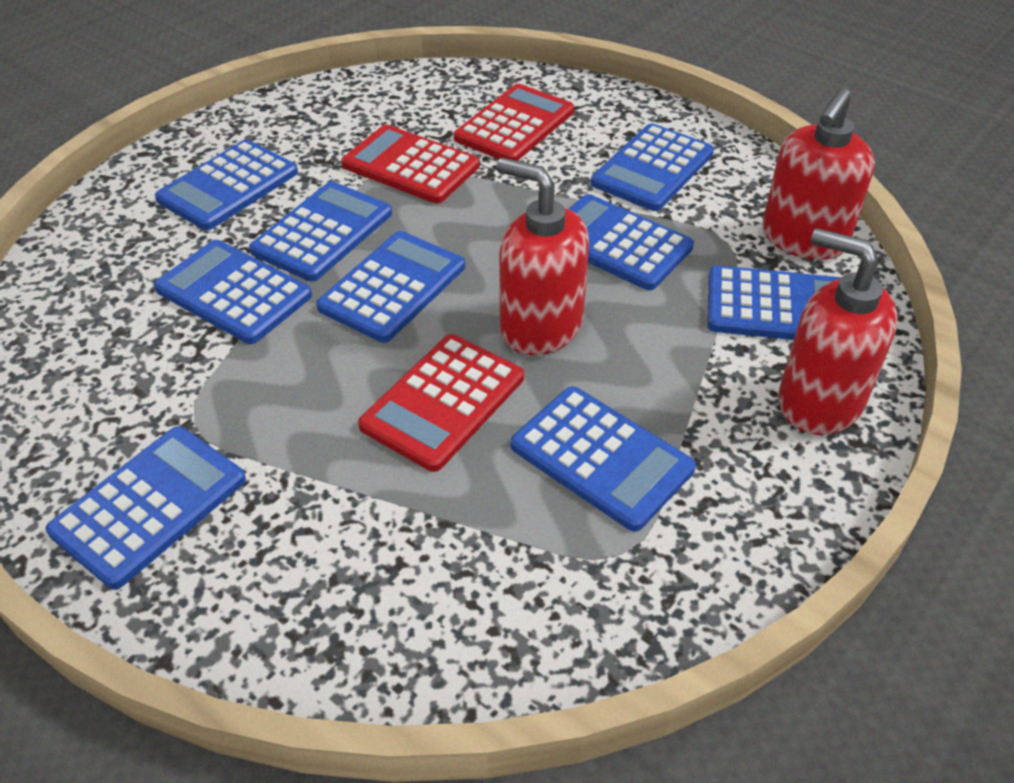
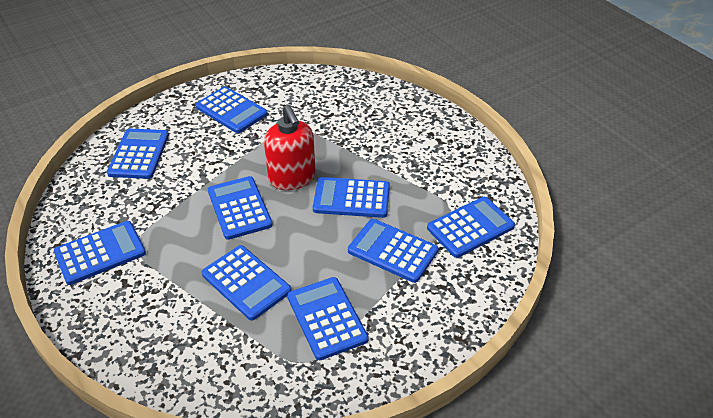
red calculator: 3 -> 0
red soap dispenser: 3 -> 1

